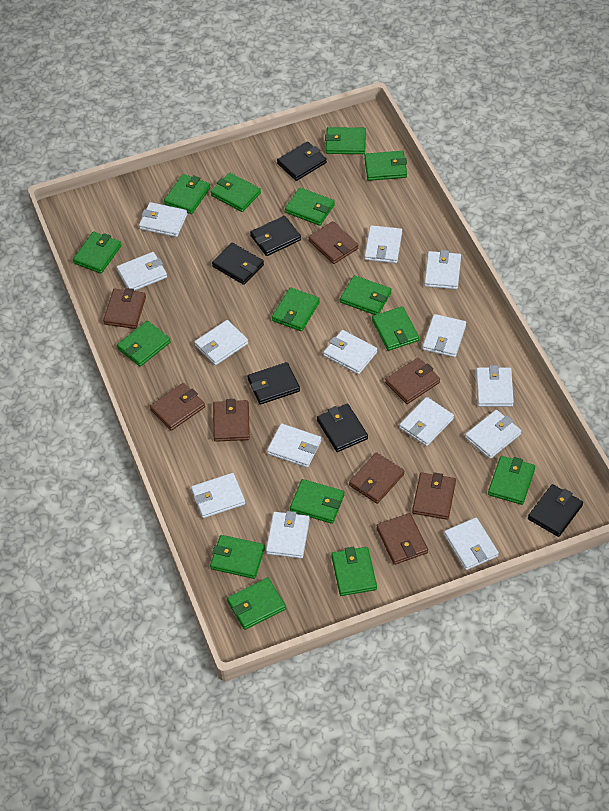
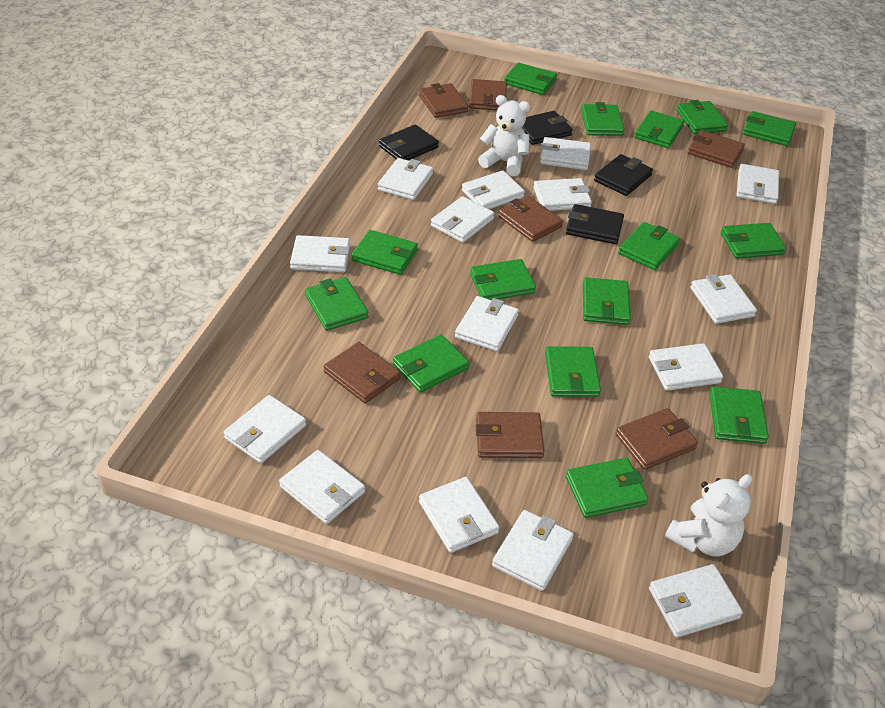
black wallet: 6 -> 4
brown wallet: 8 -> 7
white teddy bear: 0 -> 2
white wallet: 14 -> 15

